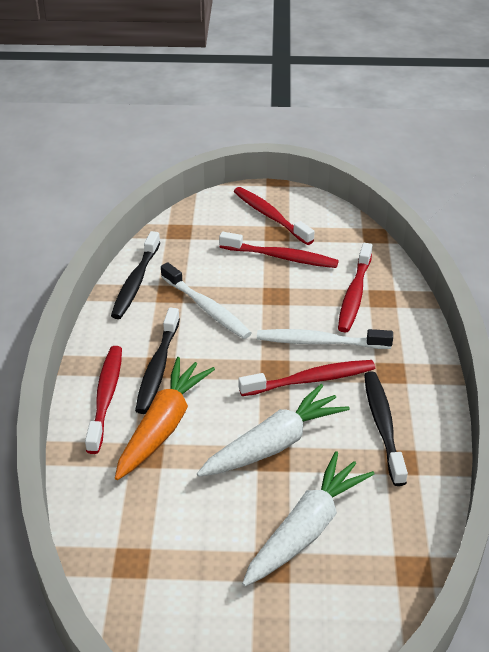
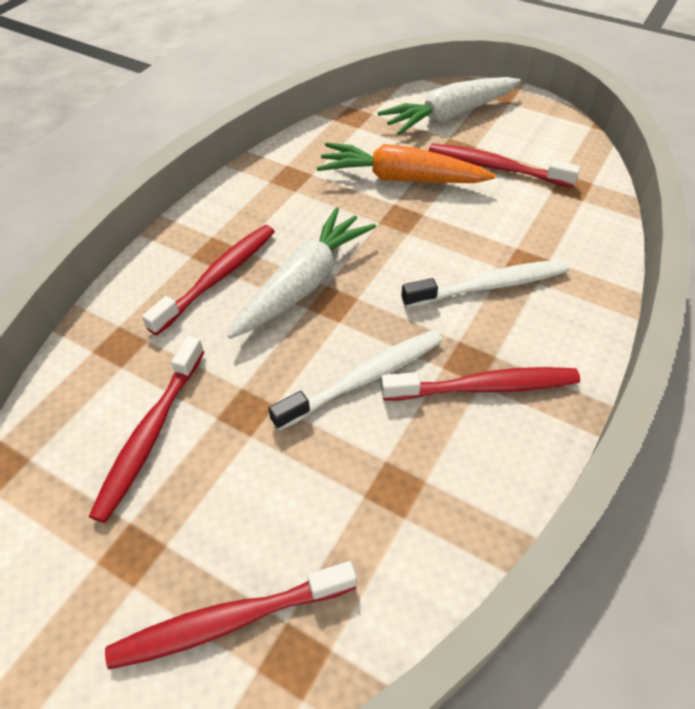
black toothbrush: 3 -> 0

